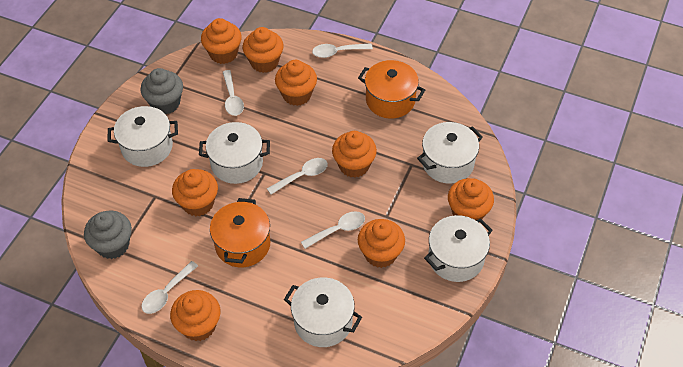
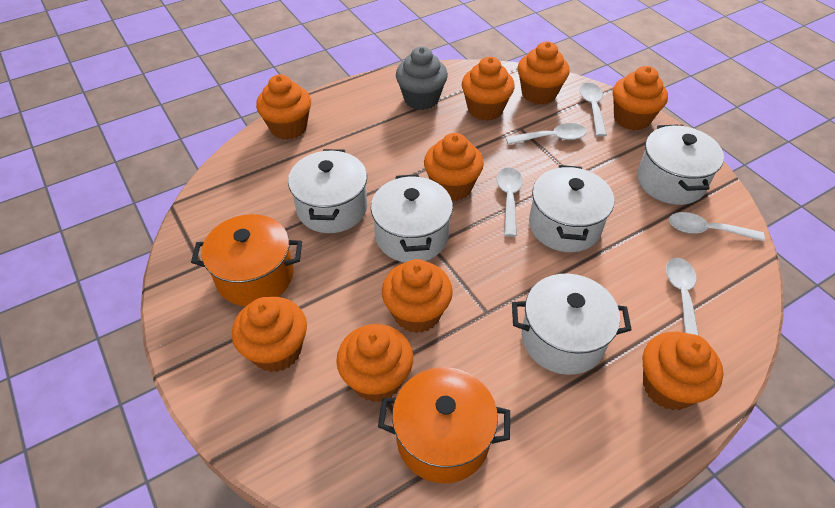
grey cupcake: 2 -> 1
orange cupcake: 8 -> 9

